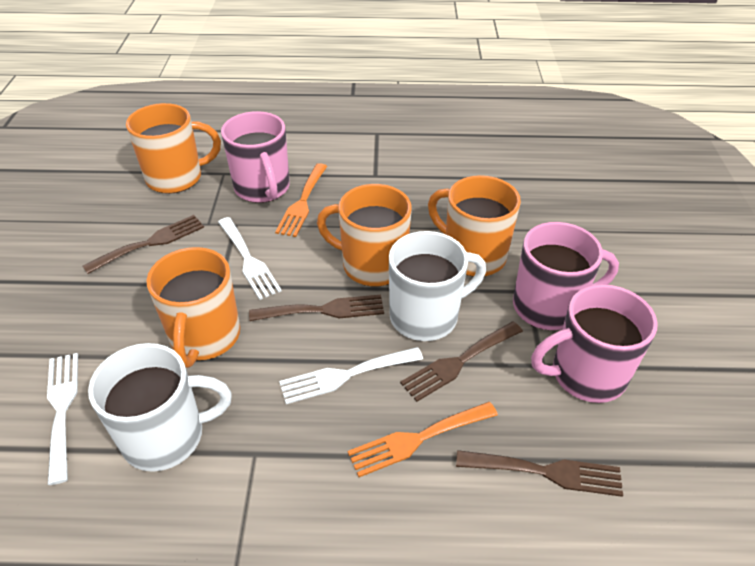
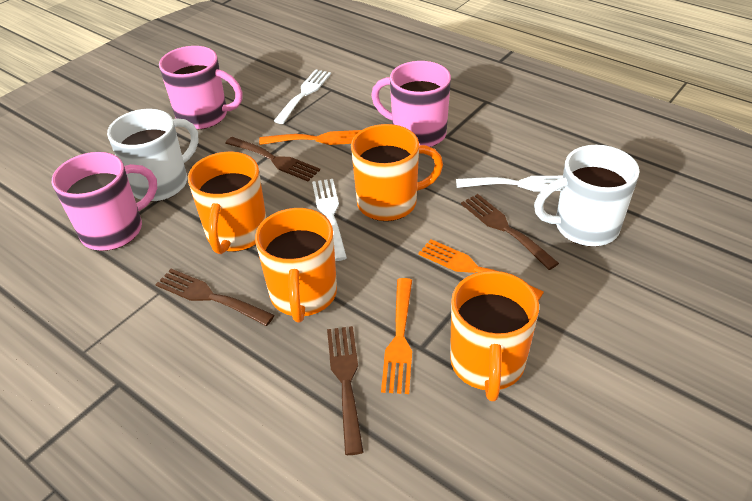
orange fork: 2 -> 3

